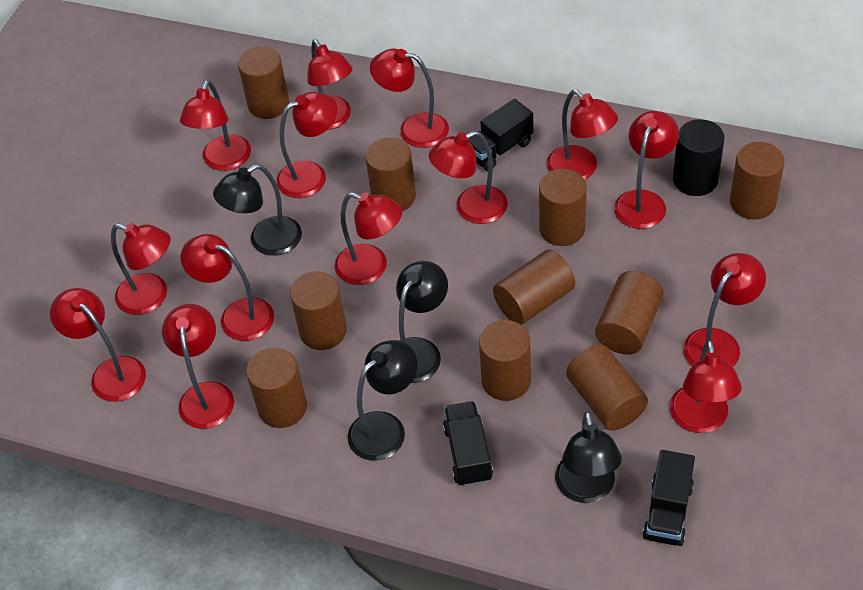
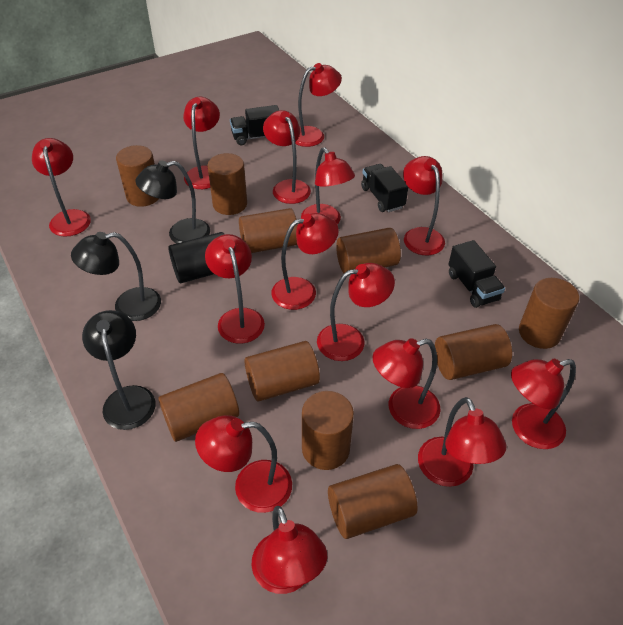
black lamp: 4 -> 3

